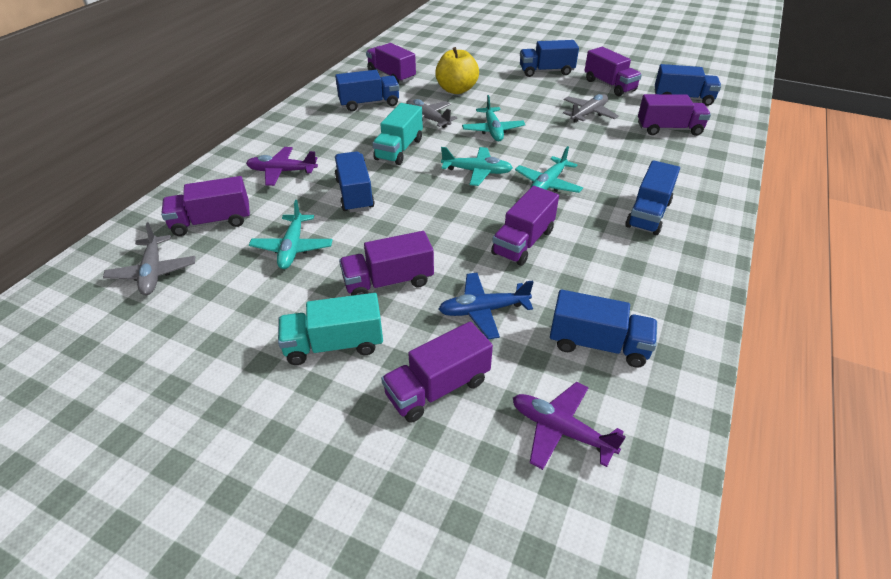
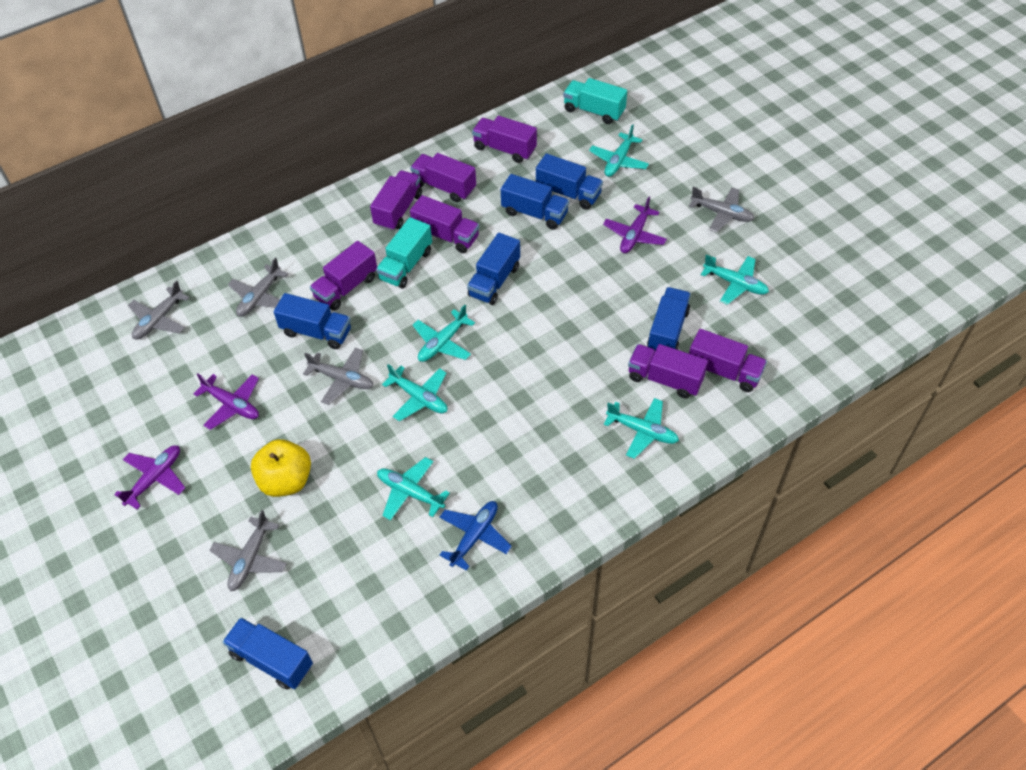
grey plane: 3 -> 5
purple plane: 2 -> 3
turquoise plane: 4 -> 6

